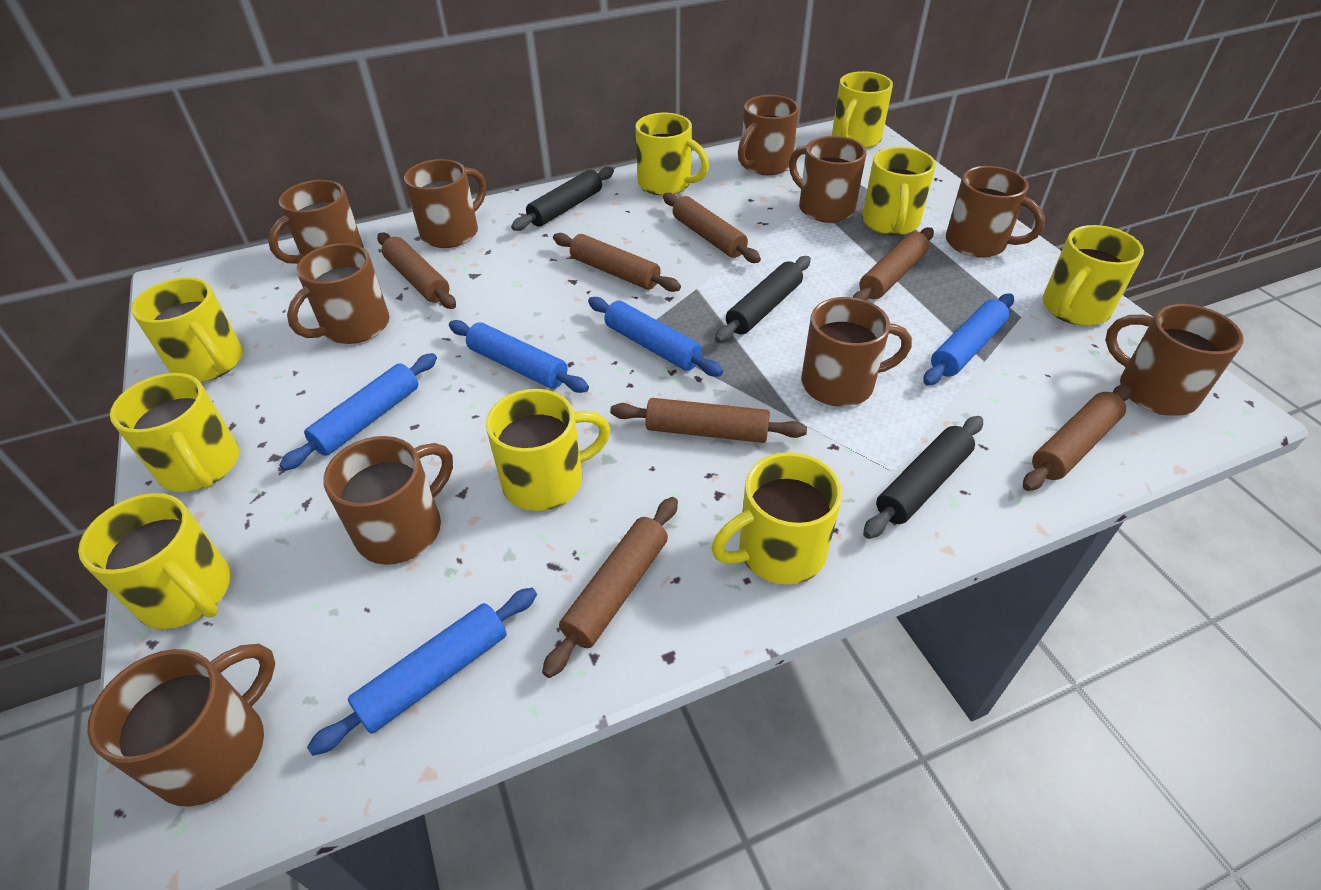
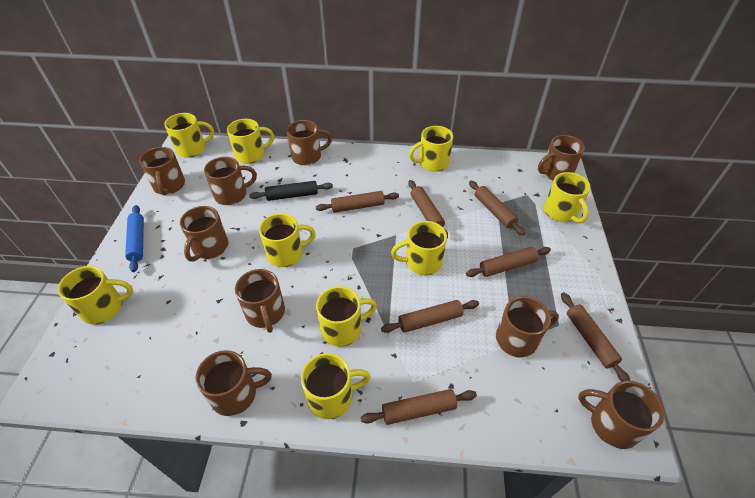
black rolling pin: 3 -> 1
blue rolling pin: 5 -> 1
brown mug: 10 -> 9

